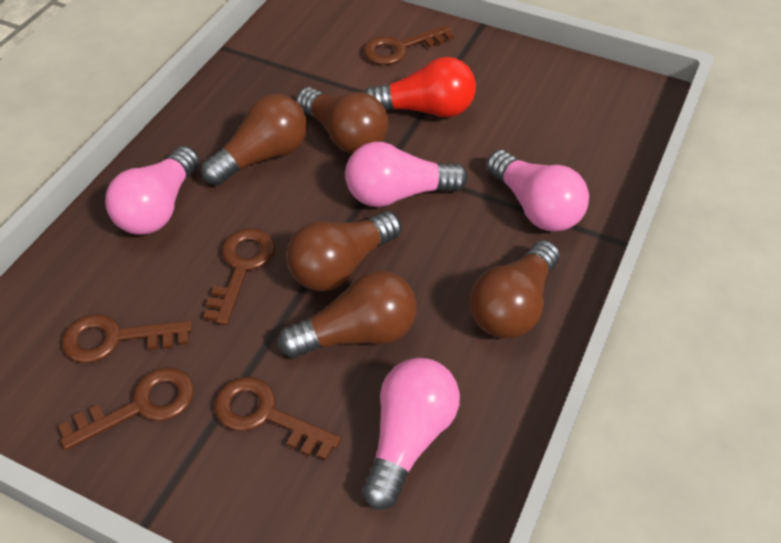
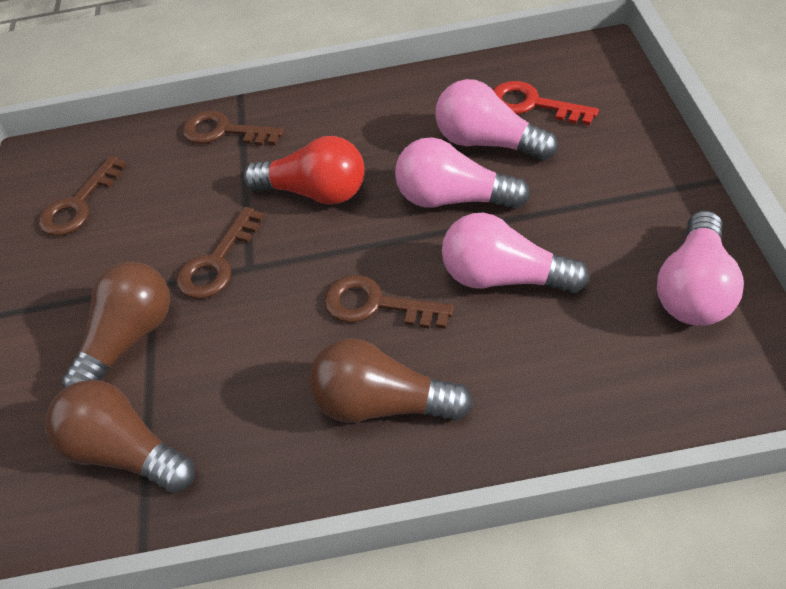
brown key: 5 -> 4
brown light bulb: 5 -> 3
red key: 0 -> 1

